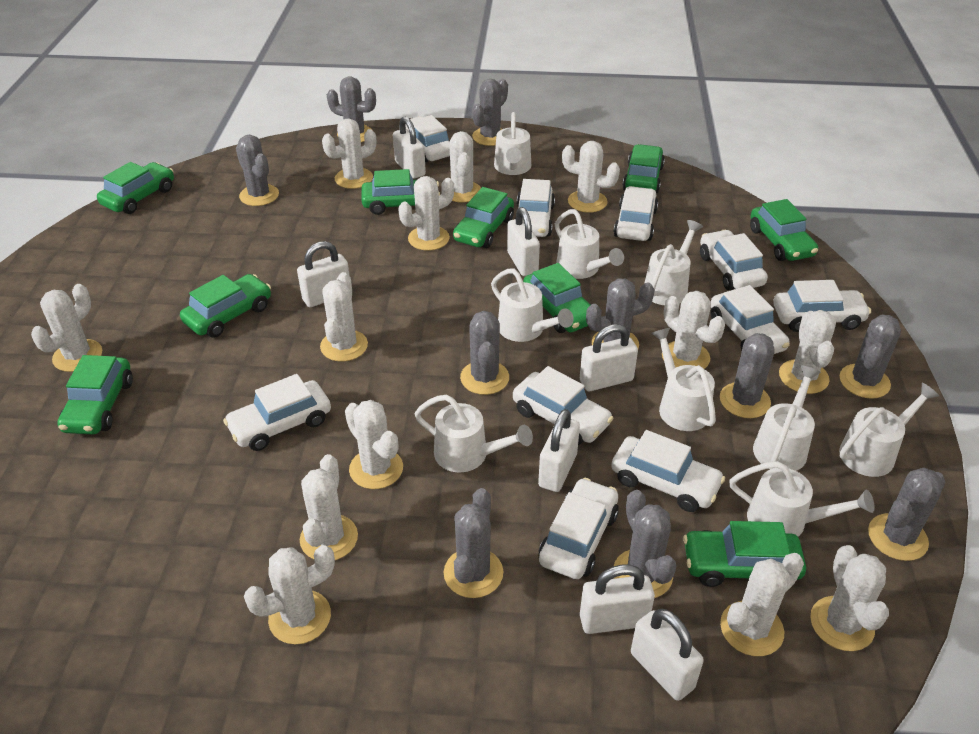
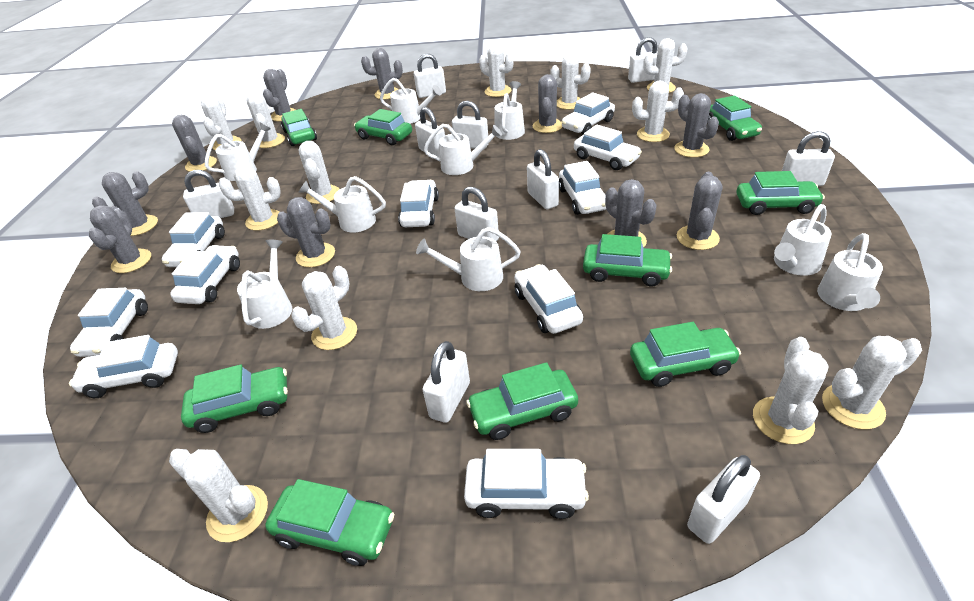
white cactus: 13 -> 12
white padlock: 7 -> 10

